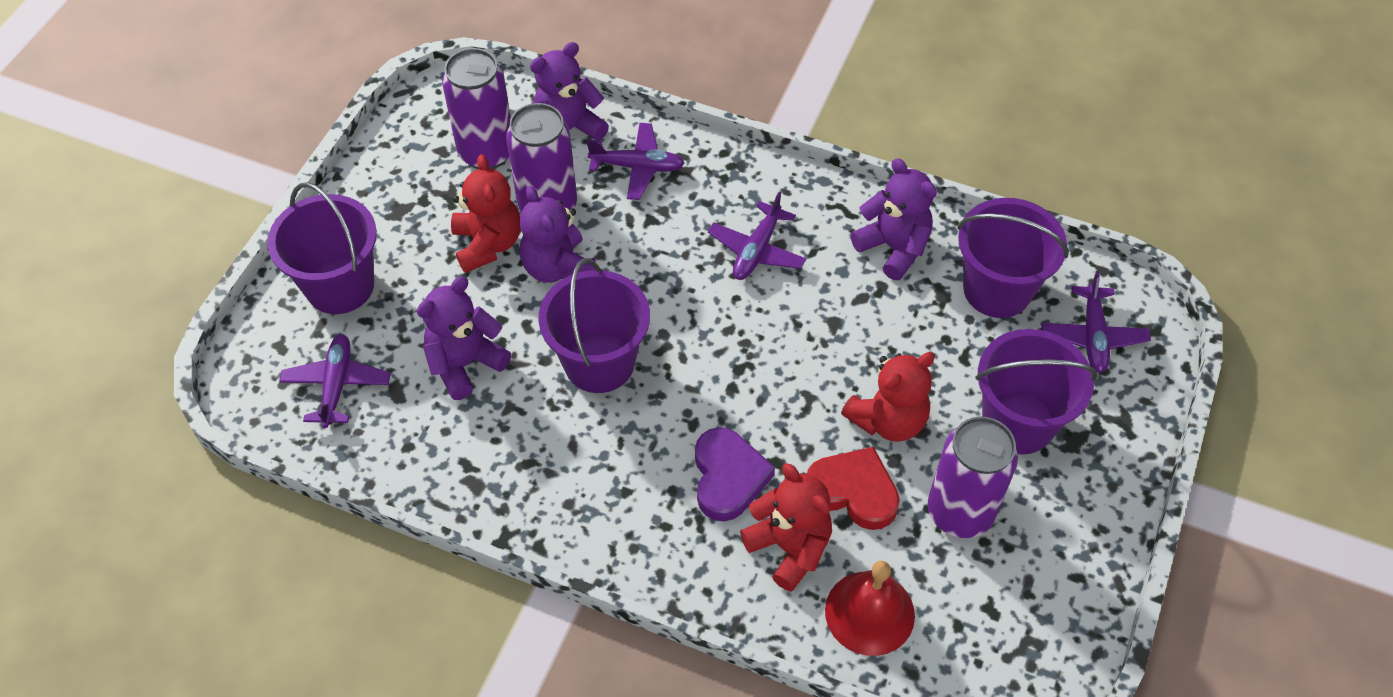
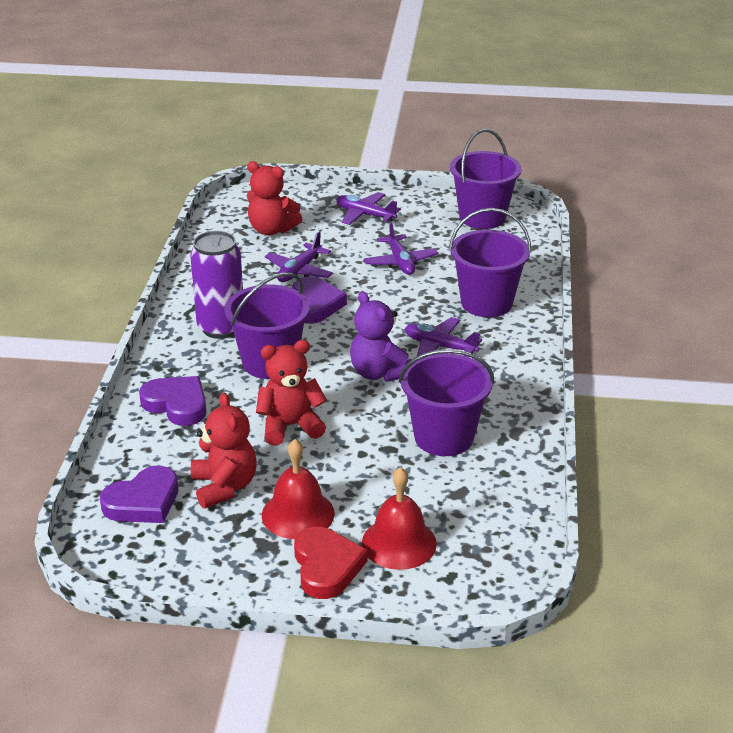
purple can: 3 -> 1
purple heart: 1 -> 3
purple teddy bear: 4 -> 1
red bell: 1 -> 2

